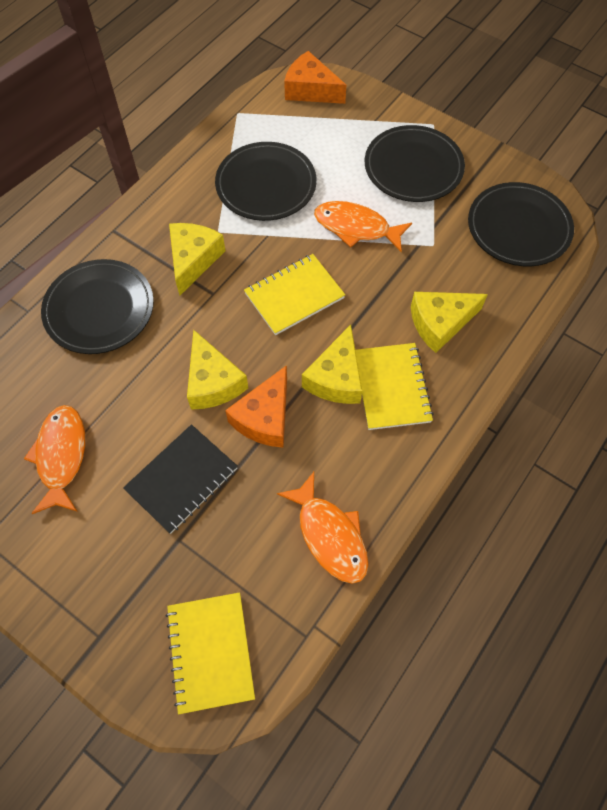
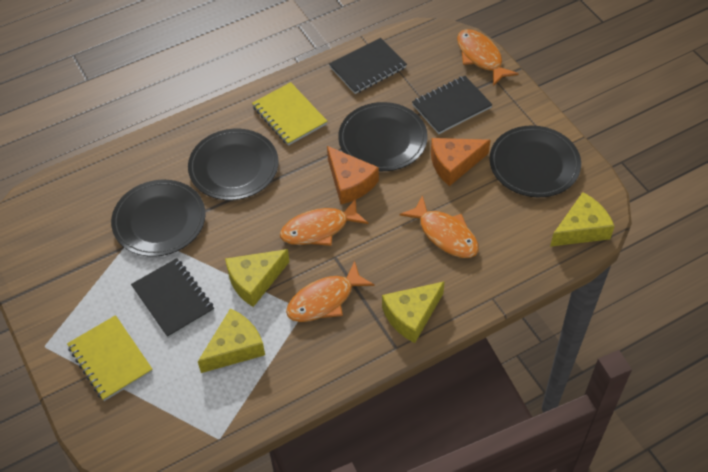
black notebook: 1 -> 3
orange fish: 3 -> 4
yellow notebook: 3 -> 2

